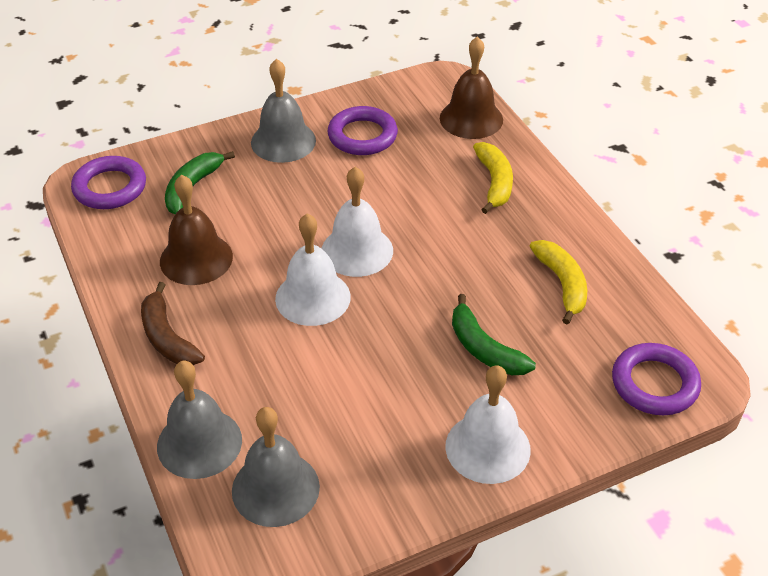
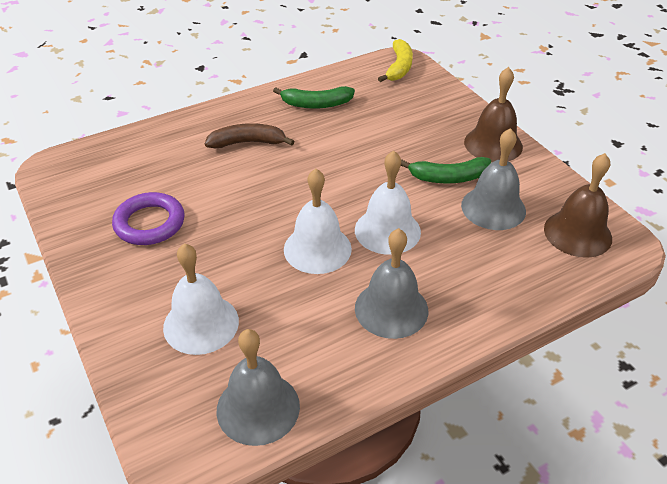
purple ring: 3 -> 1
yellow banana: 2 -> 1

